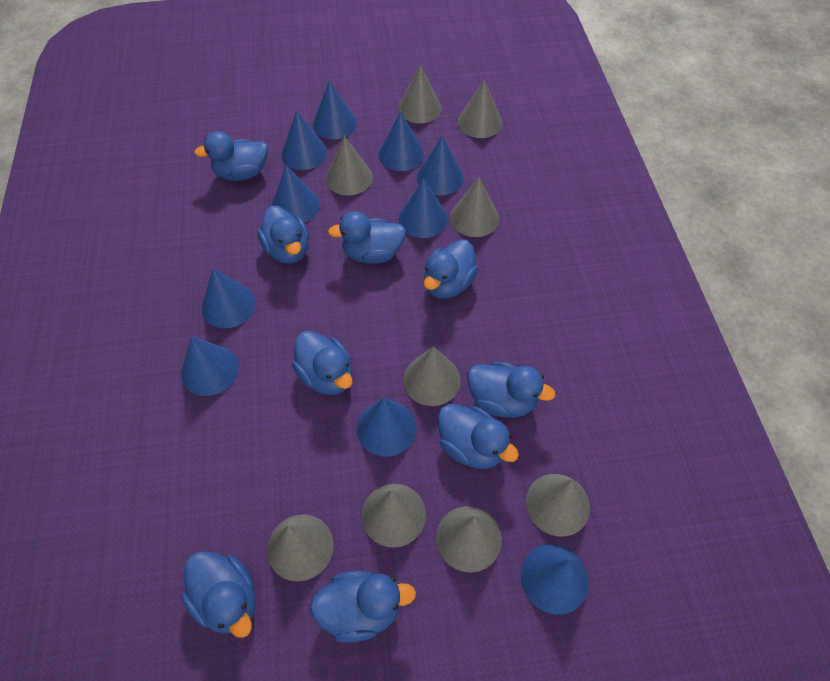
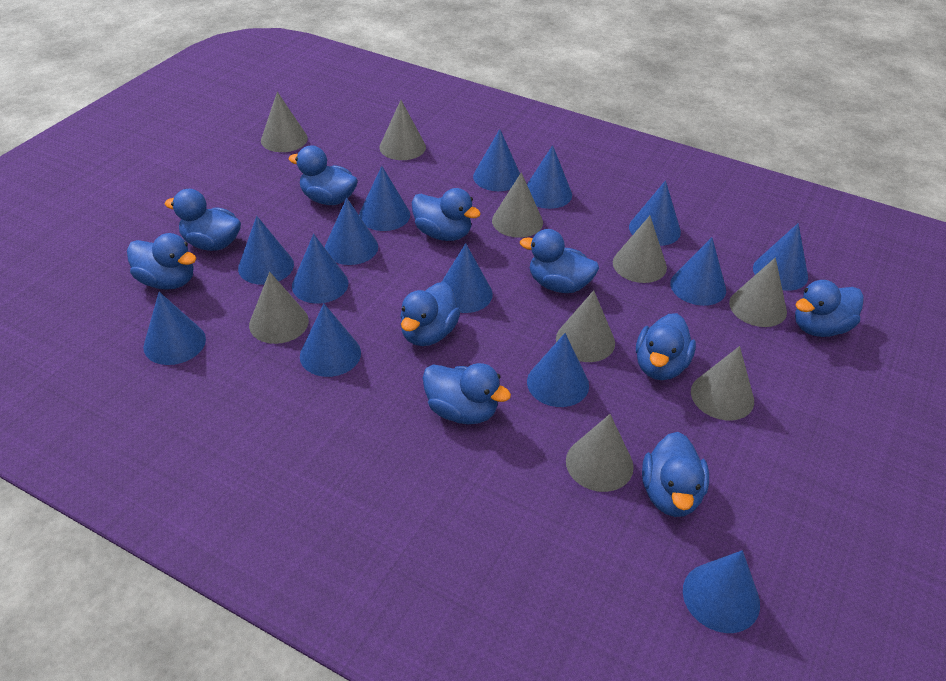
blue cone: 10 -> 14
blue duck: 9 -> 10

